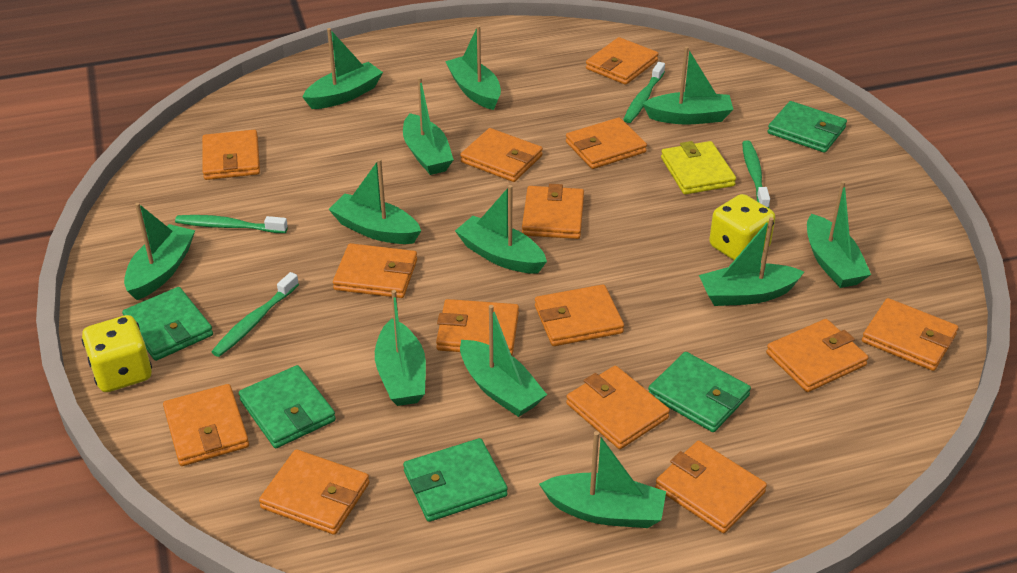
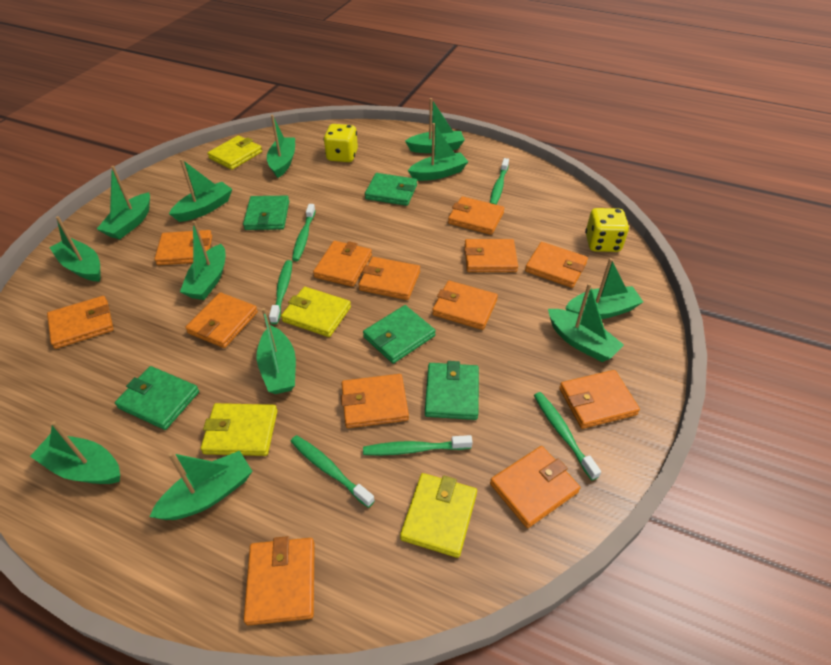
green toothbrush: 4 -> 6
orange wallet: 14 -> 13
yellow wallet: 1 -> 4

